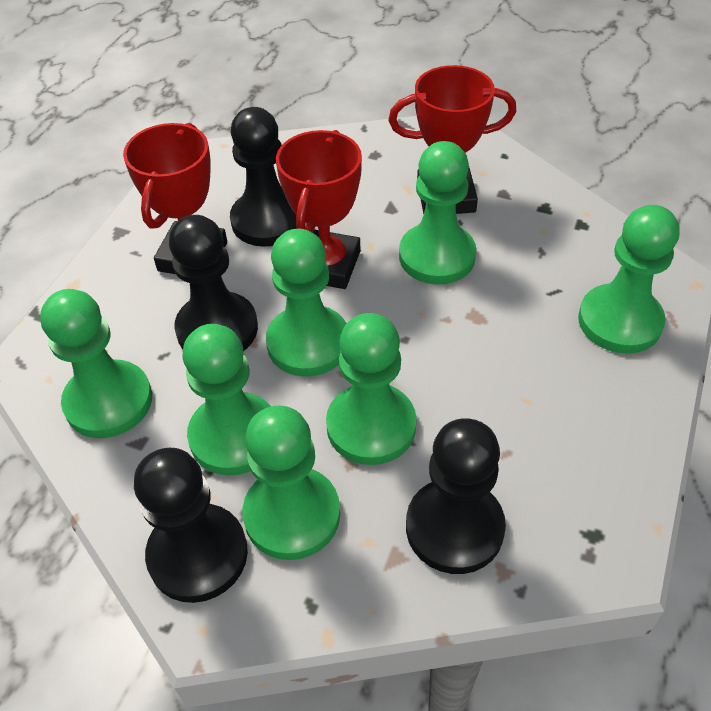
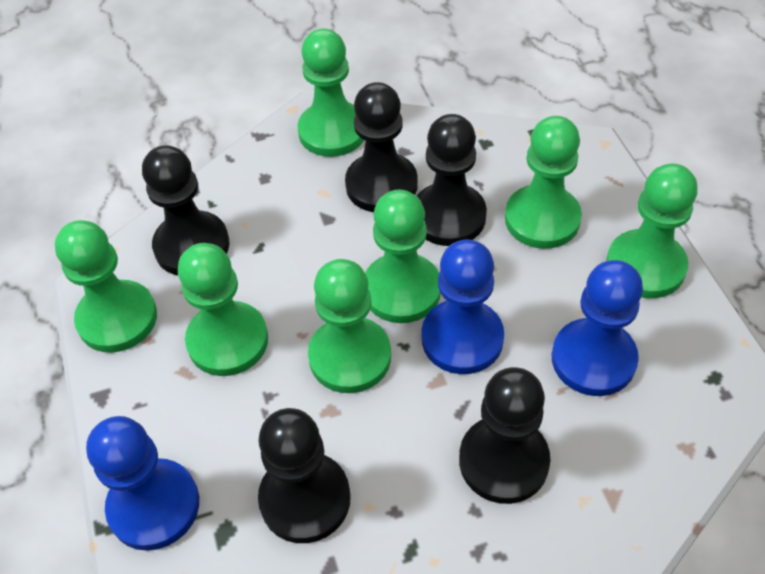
black pawn: 4 -> 5
blue pawn: 0 -> 3
red trophy: 3 -> 0

